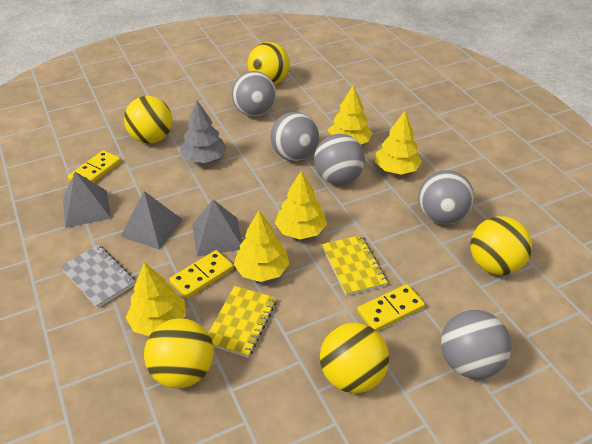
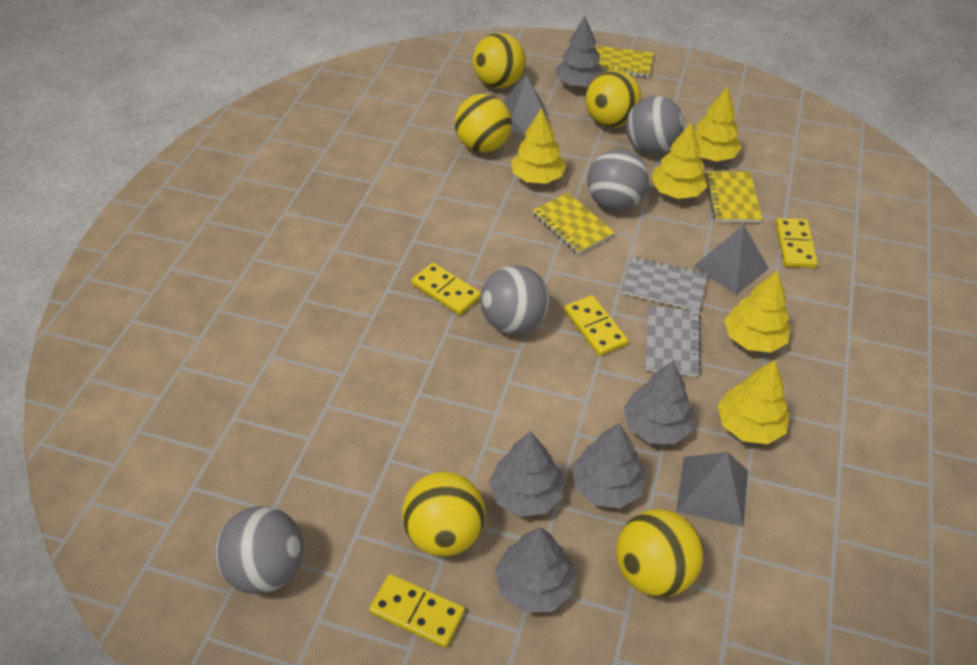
grey ball: 5 -> 4
grey notebook: 1 -> 2
grey tree: 1 -> 5
yellow domino: 3 -> 4
yellow notebook: 2 -> 3

